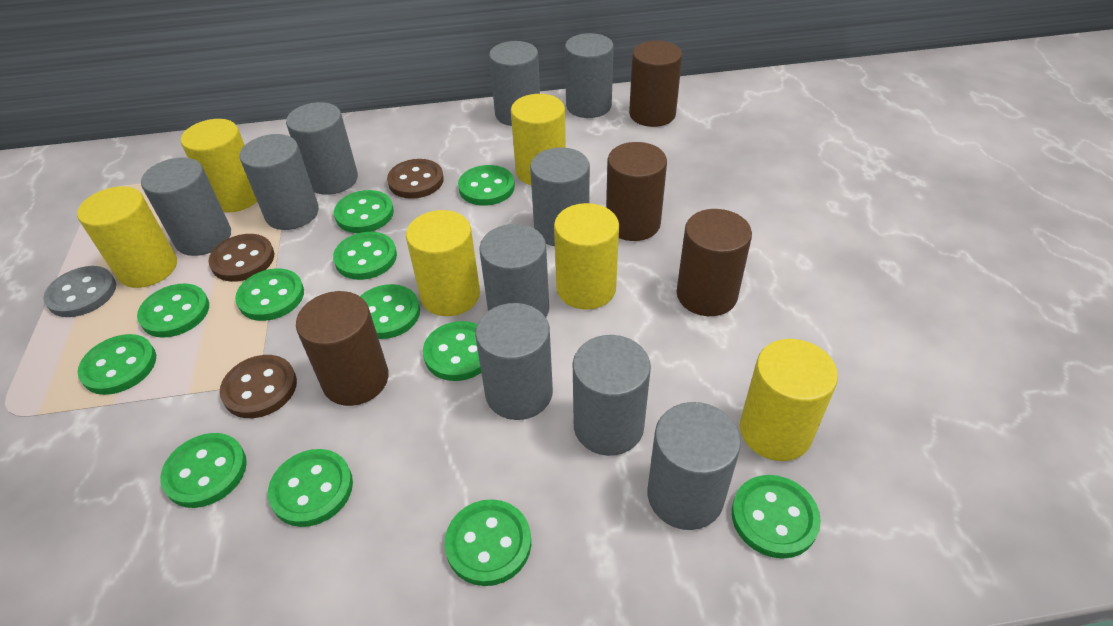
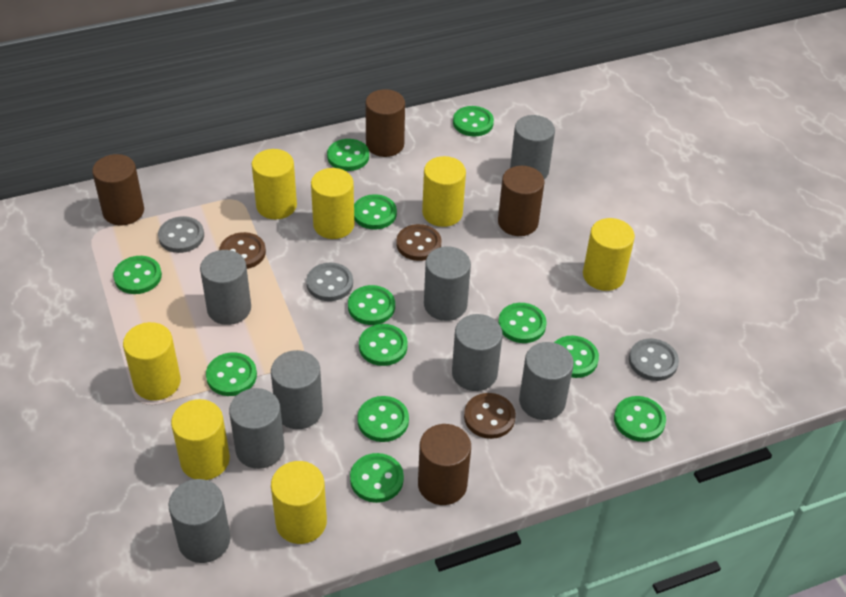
grey button: 1 -> 3
grey cylinder: 10 -> 8
yellow cylinder: 6 -> 7

